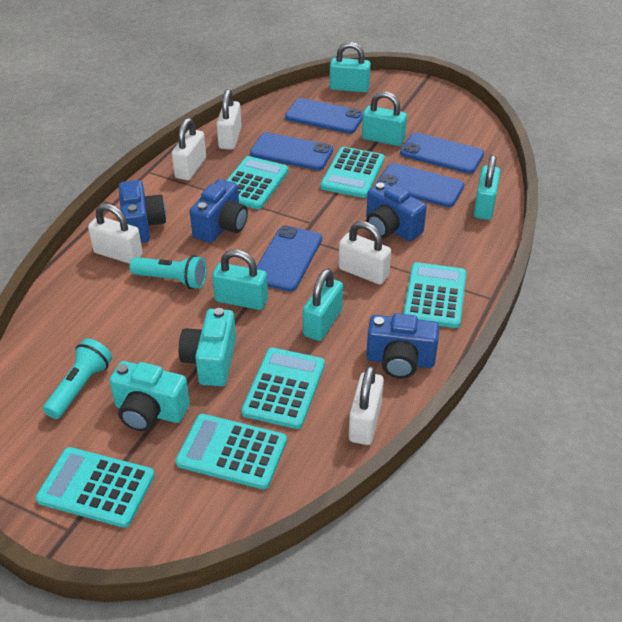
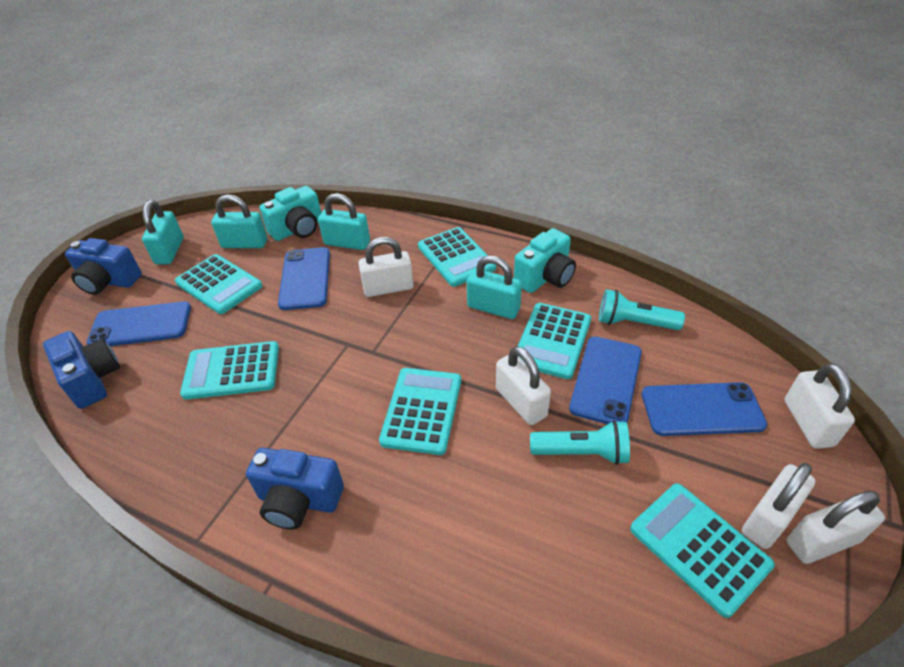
blue camera: 4 -> 3
blue phone: 5 -> 4
turquoise padlock: 5 -> 4

